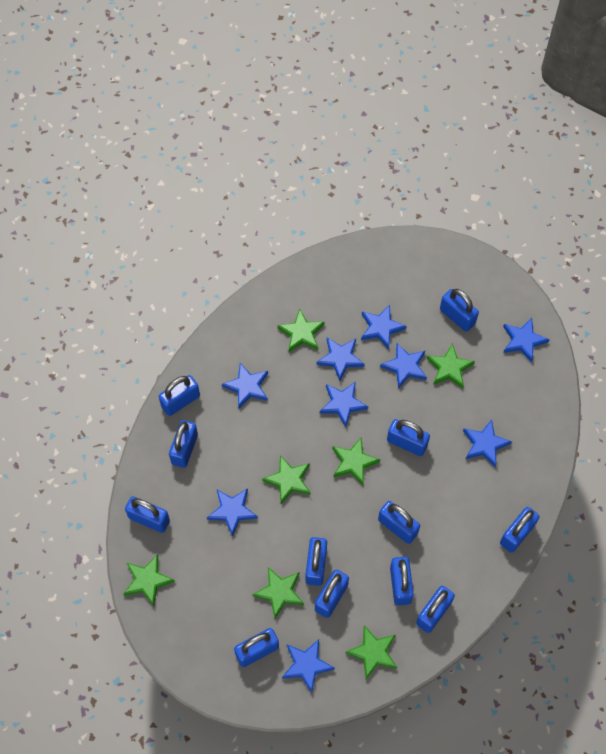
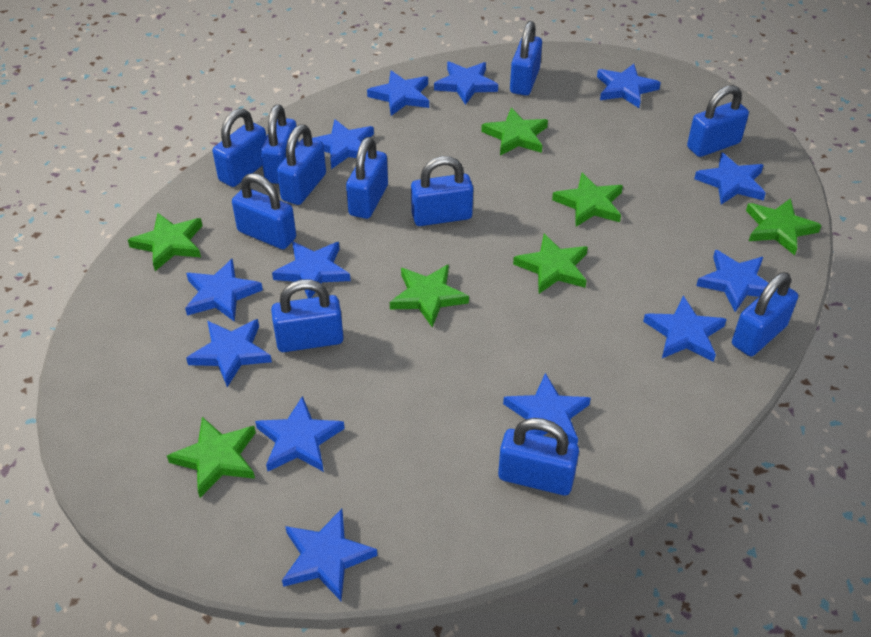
blue padlock: 12 -> 11
blue star: 9 -> 13

